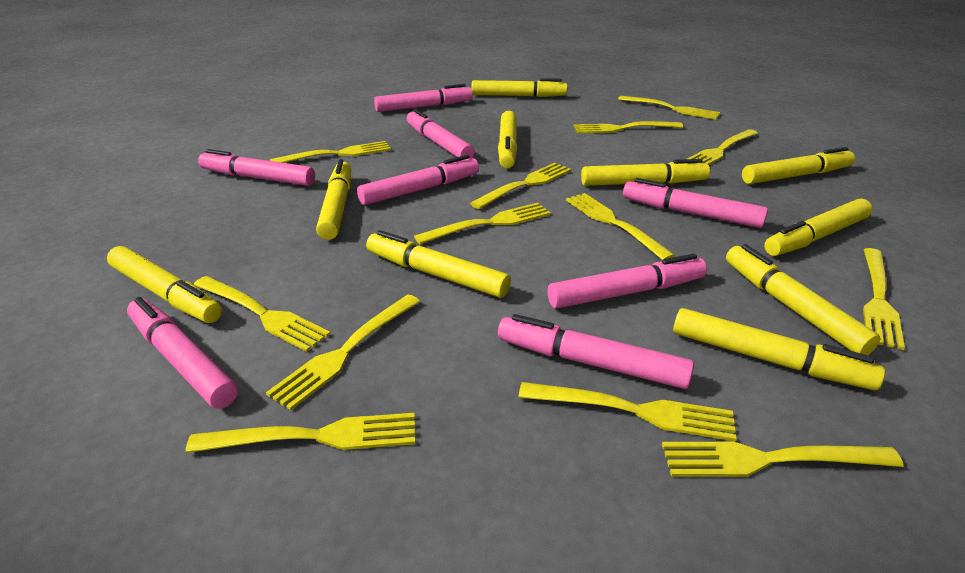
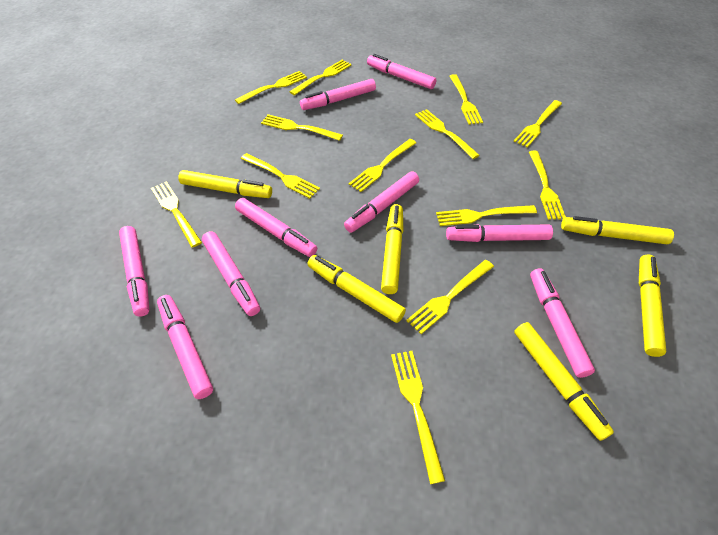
pink marker: 8 -> 9
yellow marker: 10 -> 6

